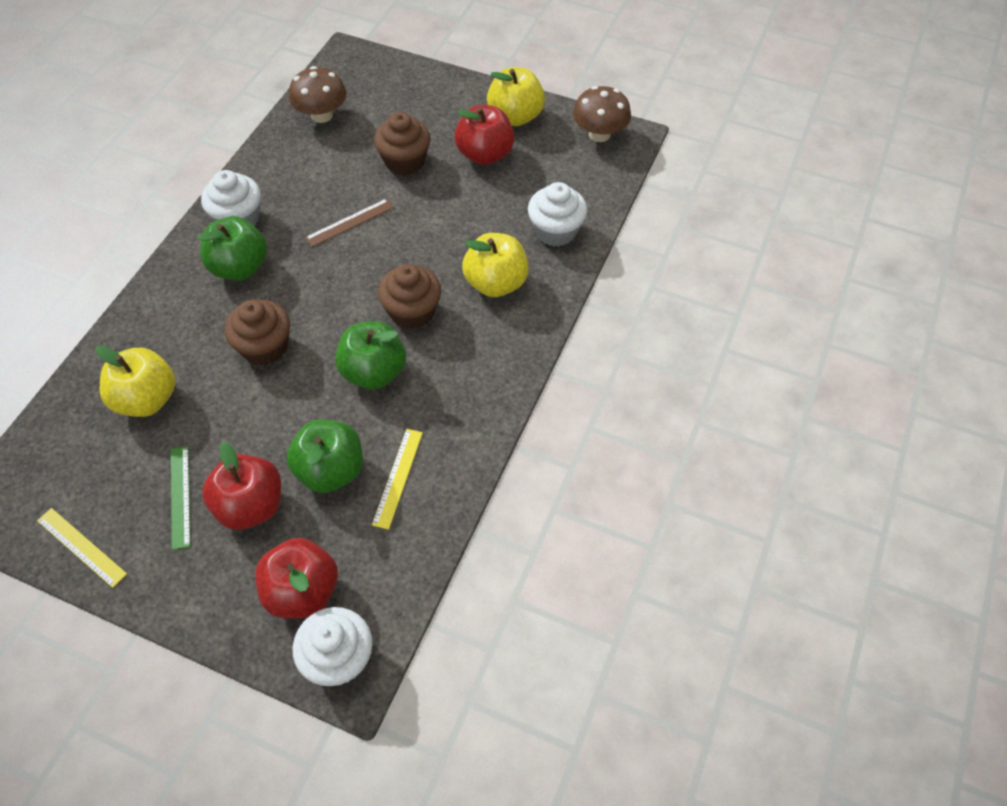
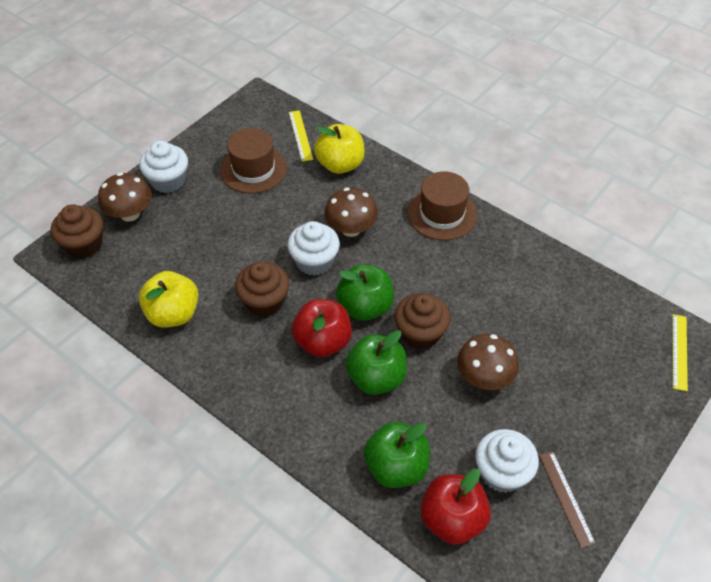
brown hat: 0 -> 2
brown mushroom: 2 -> 3
green ruler: 1 -> 0
red apple: 3 -> 2
yellow apple: 3 -> 2

